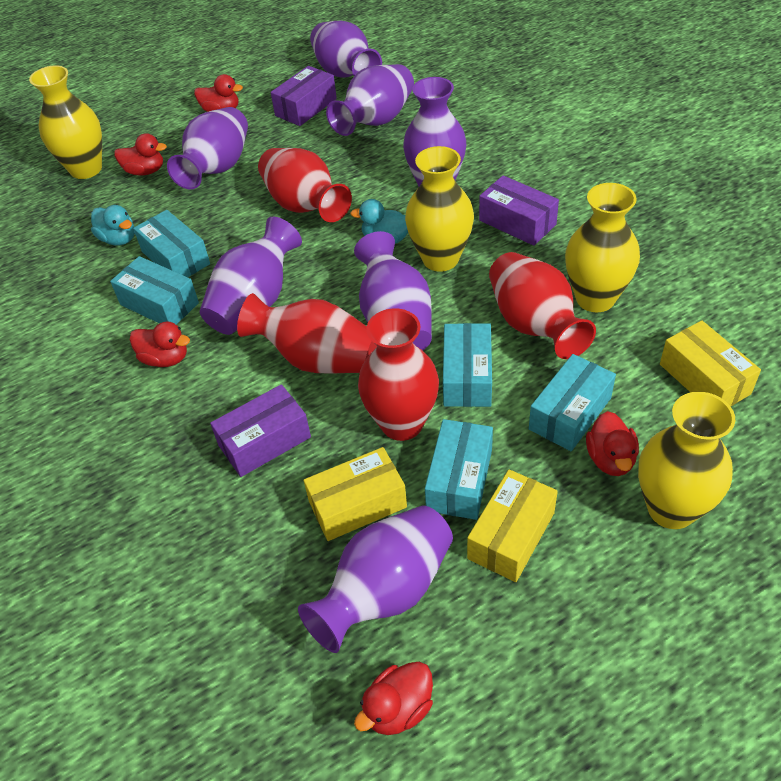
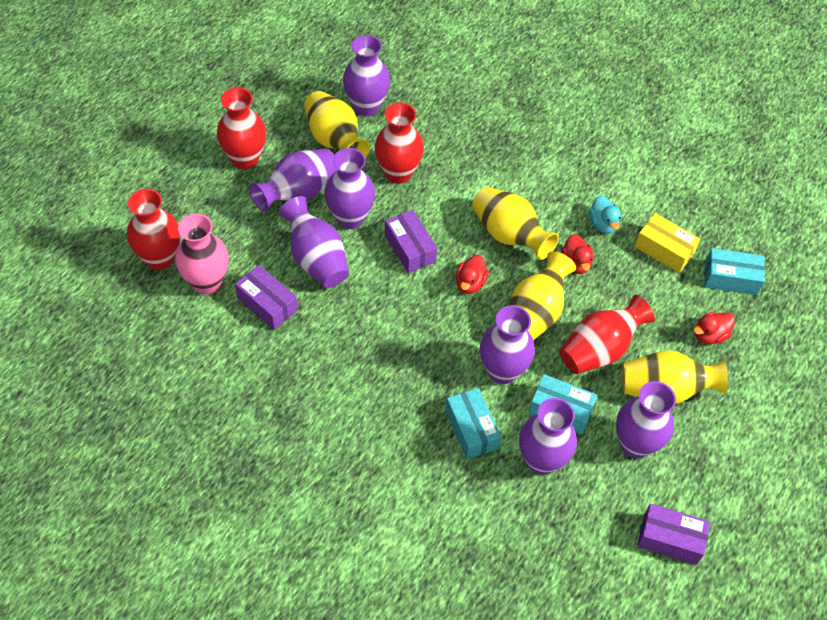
pink vase: 0 -> 1
red duck: 5 -> 3
turquoise box: 5 -> 3
turquoise duck: 2 -> 1
yellow box: 3 -> 1

